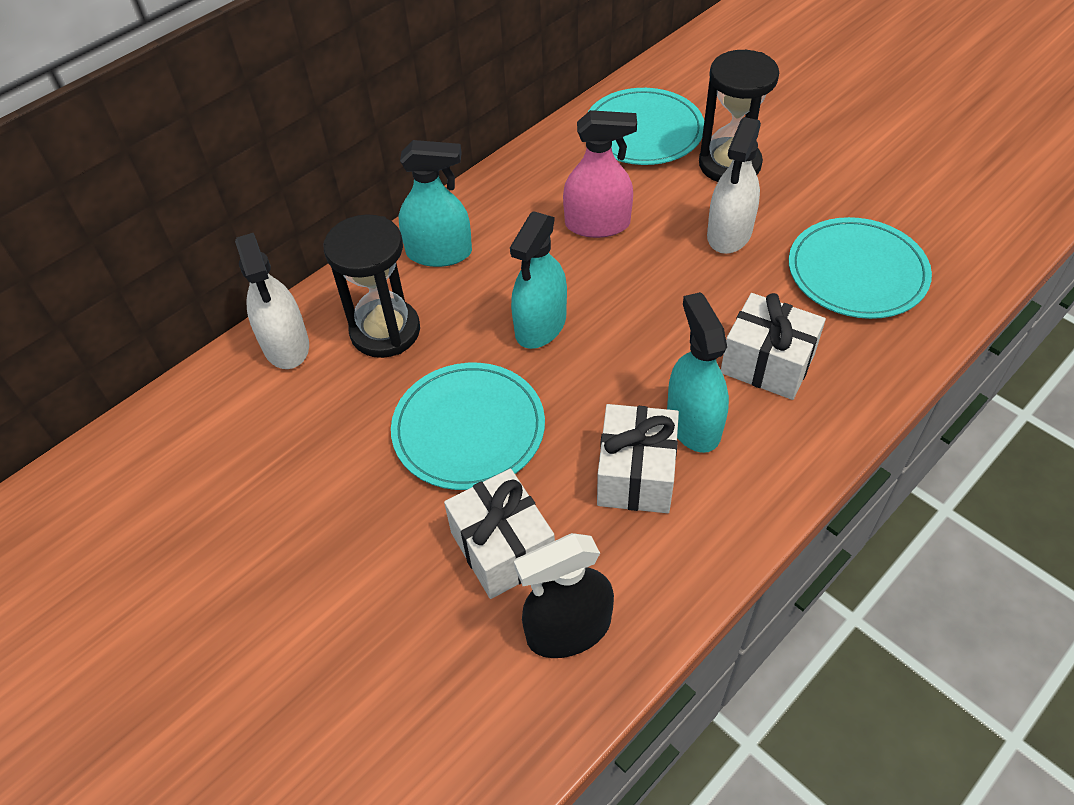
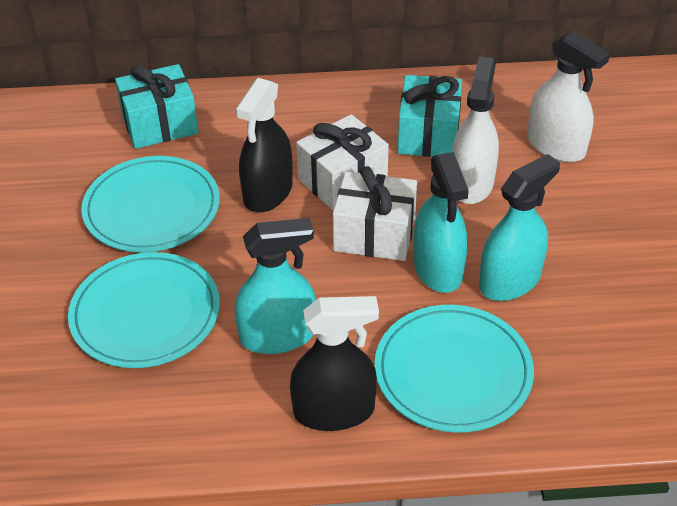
black hourglass: 2 -> 0
black spray bottle: 1 -> 2
pink spray bottle: 1 -> 0
turquoise gift: 0 -> 2
white gift: 3 -> 2

